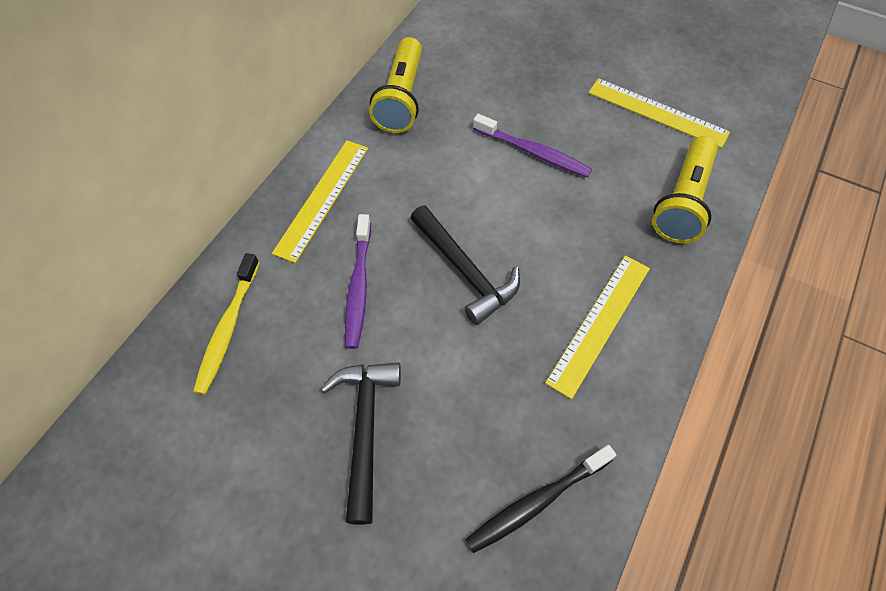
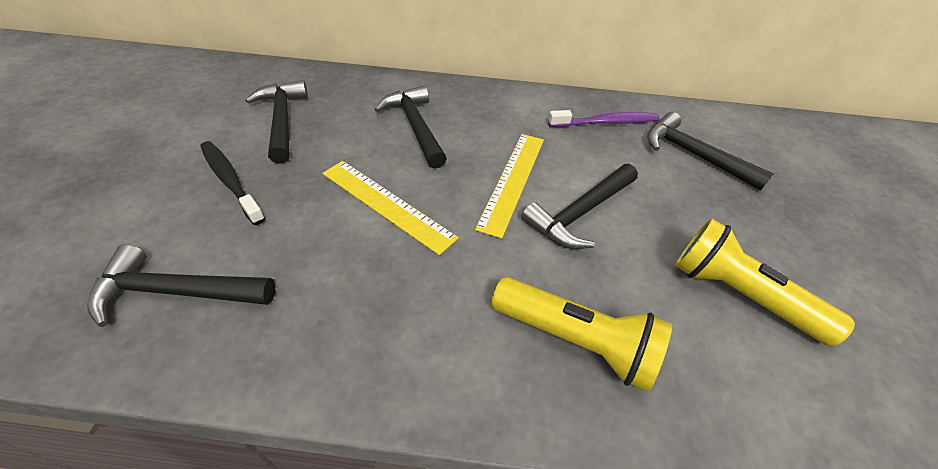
black hammer: 2 -> 5
purple toothbrush: 2 -> 1
yellow ruler: 3 -> 2
yellow toothbrush: 1 -> 0

